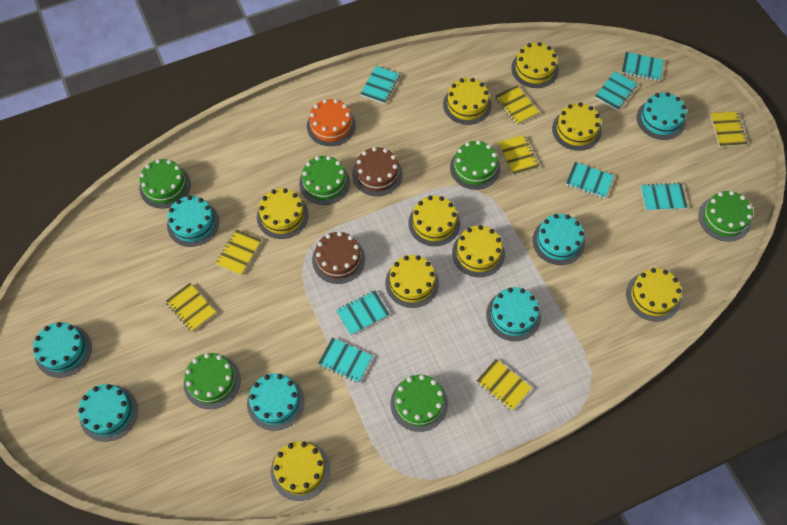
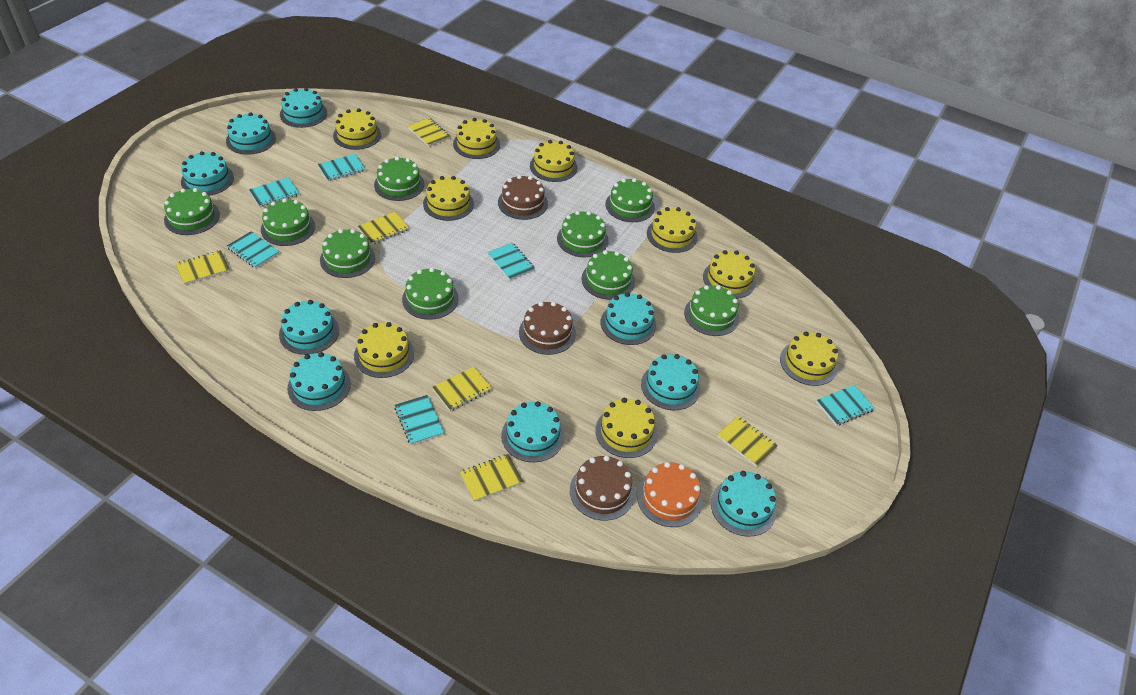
brown cake: 2 -> 3
green cake: 6 -> 9
turquoise cake: 7 -> 9
turquoise notebook: 7 -> 6

